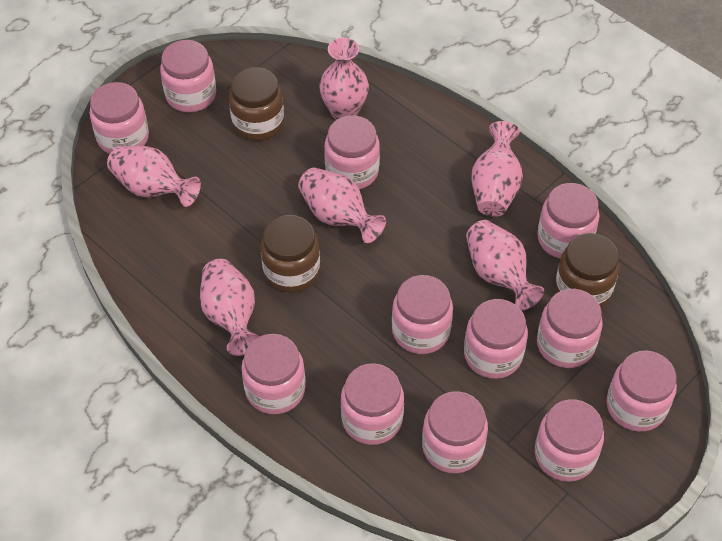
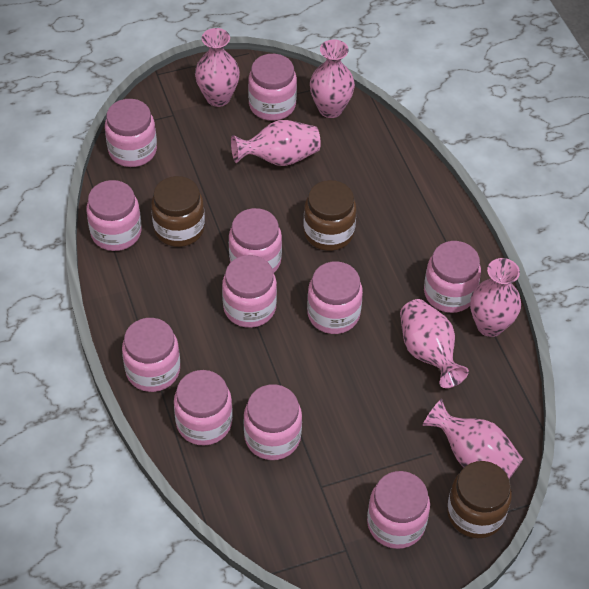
pink jar: 12 -> 11

